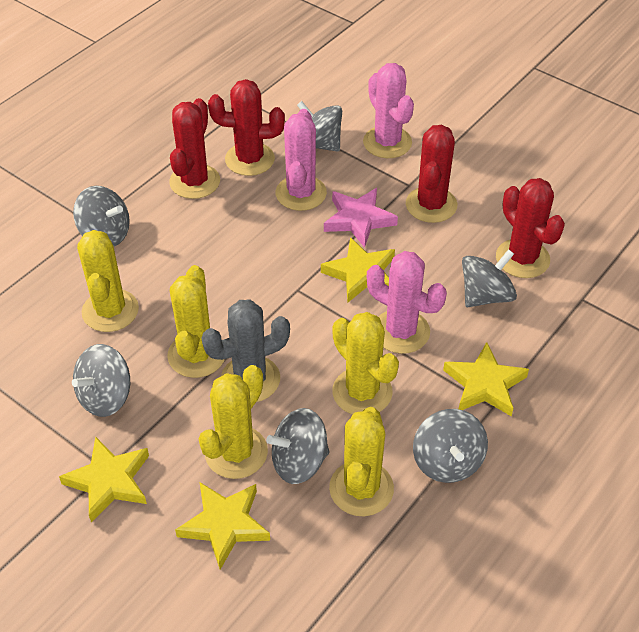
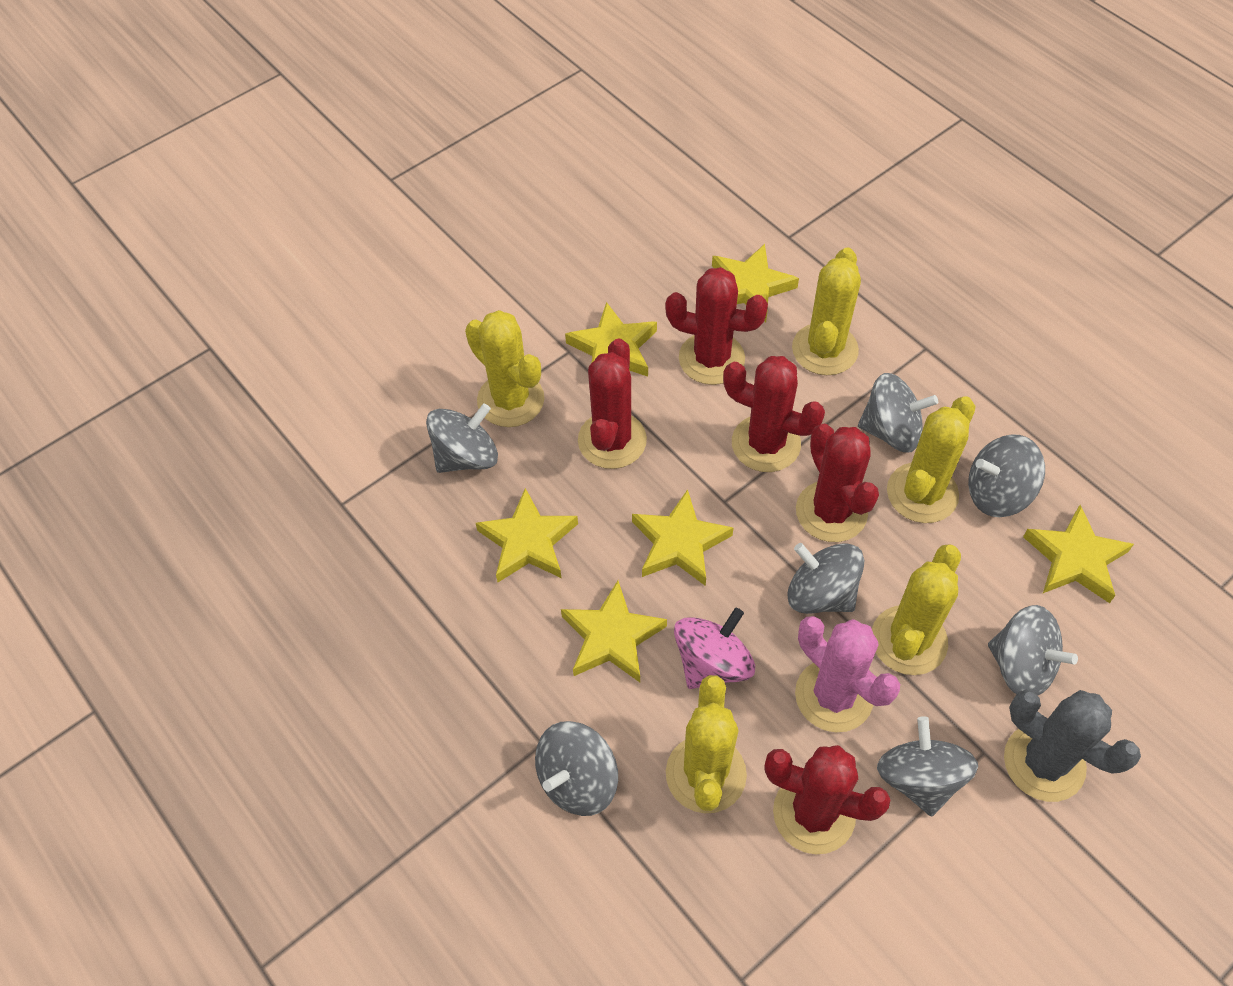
grey spinning top: 6 -> 7
pink cactus: 3 -> 1
pink spinning top: 0 -> 1
pink star: 1 -> 0
red cactus: 4 -> 5
yellow star: 4 -> 6

